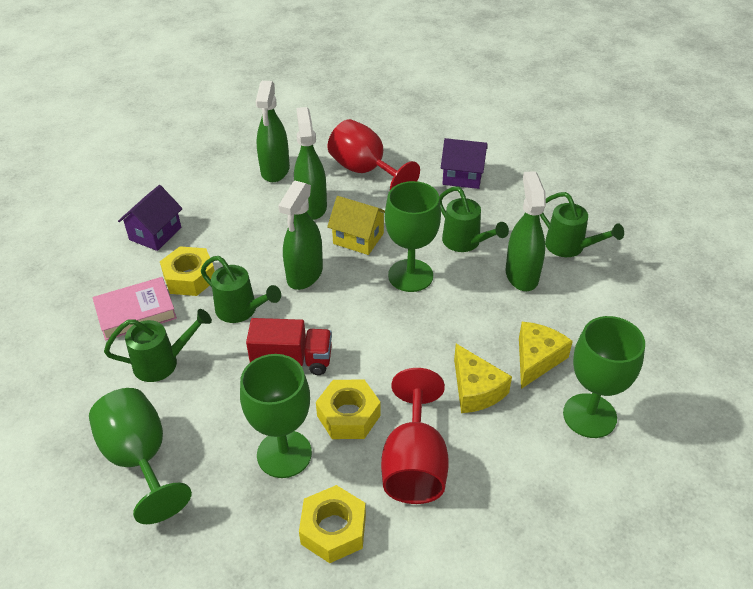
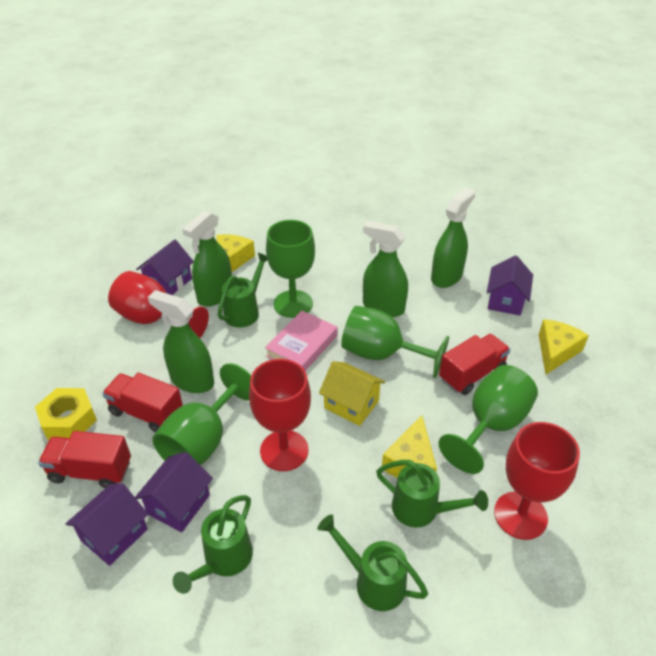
purple house: 2 -> 4
red goblet: 2 -> 3
red truck: 1 -> 3
yellow cheese: 2 -> 3
yellow nut: 3 -> 1

